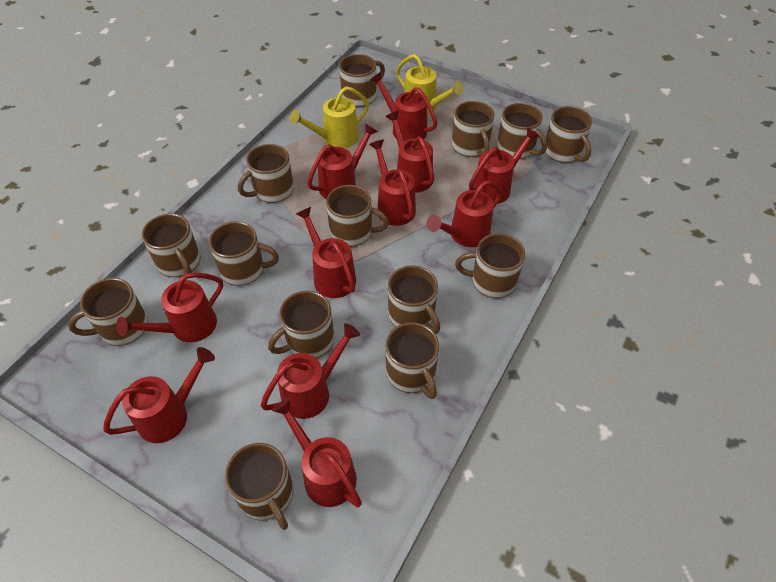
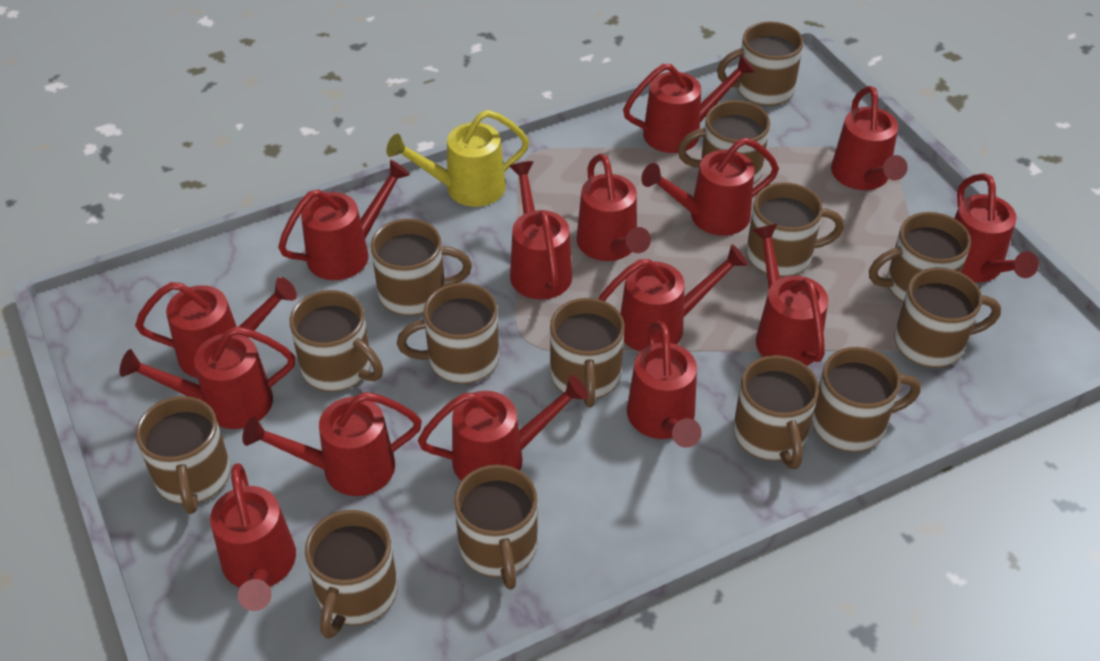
red watering can: 11 -> 15
yellow watering can: 2 -> 1

